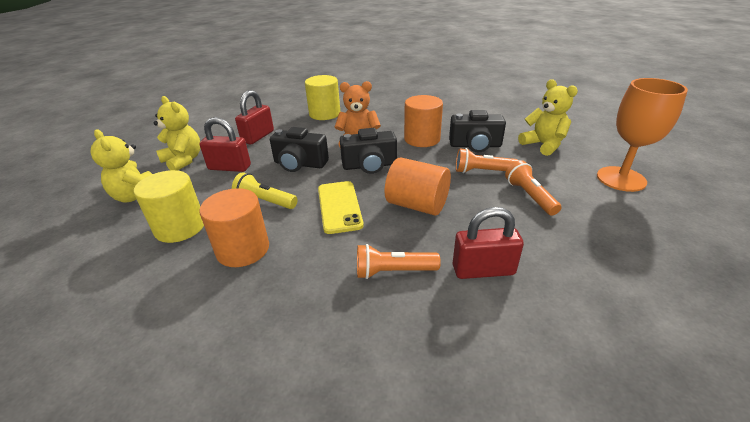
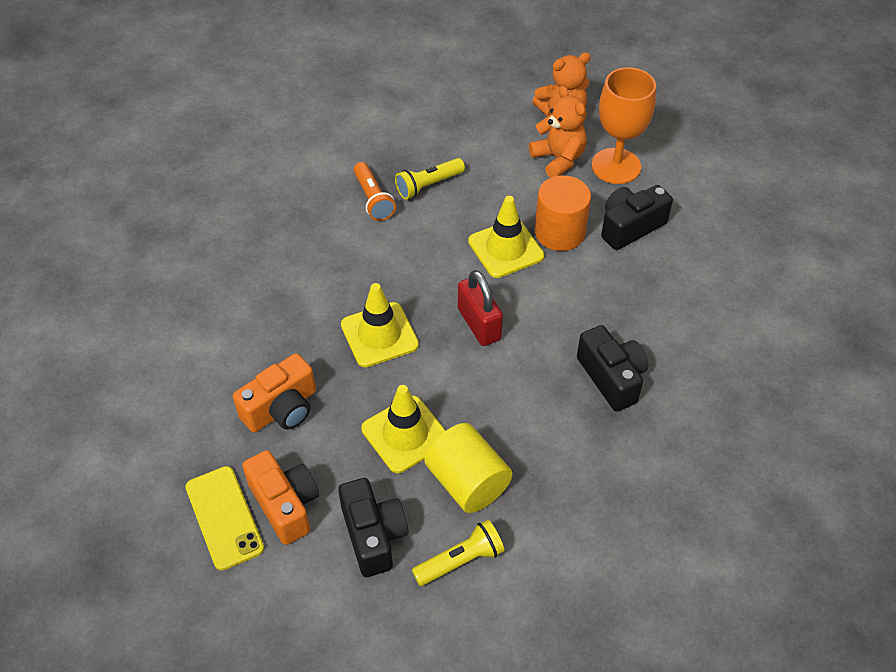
orange camera: 0 -> 2
orange cylinder: 3 -> 1
orange flashlight: 3 -> 1
orange teddy bear: 1 -> 2
red padlock: 3 -> 1
yellow cylinder: 2 -> 1
yellow flashlight: 1 -> 2
yellow teddy bear: 3 -> 0
yellow traffic cone: 0 -> 3

